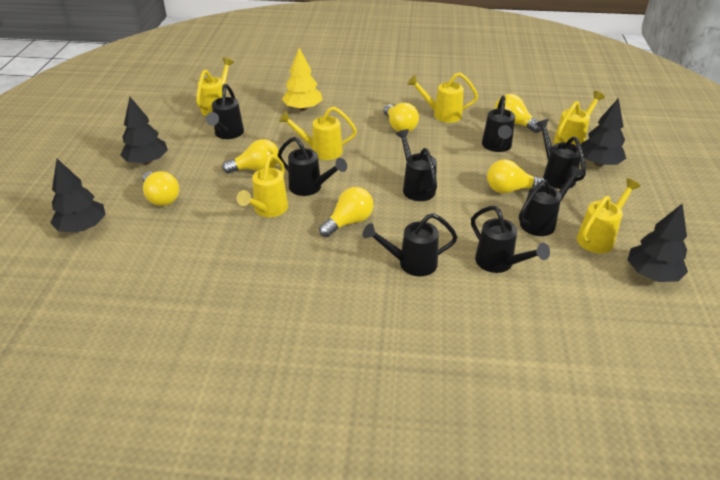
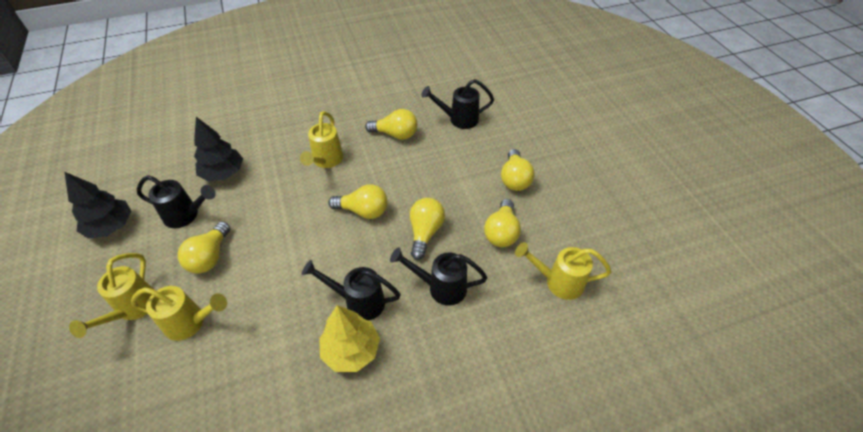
black tree: 4 -> 2
black watering can: 8 -> 4
yellow watering can: 6 -> 4

